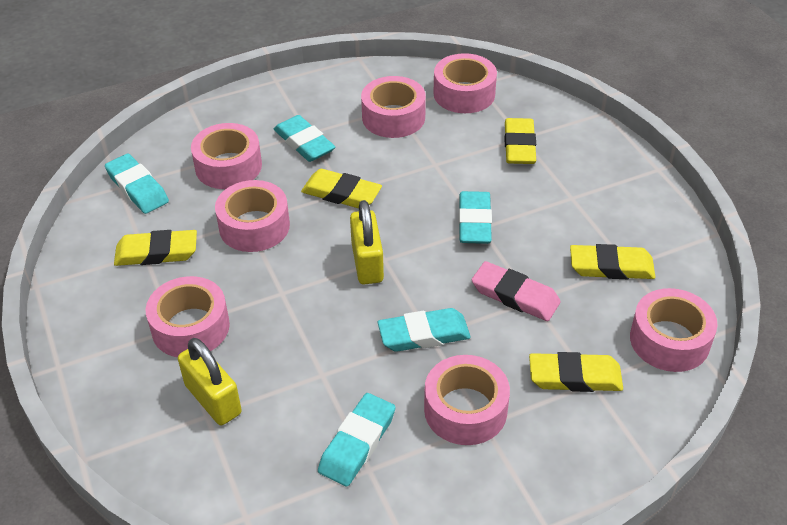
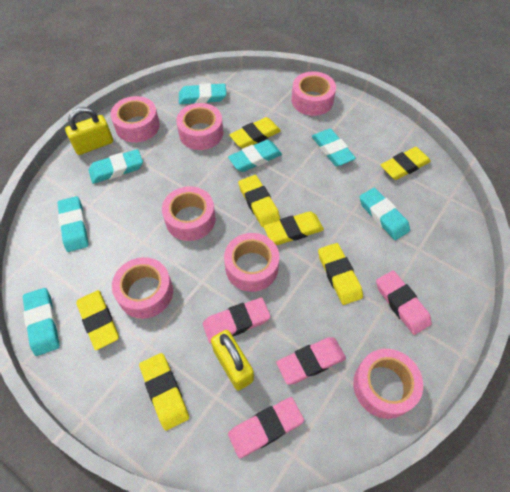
pink eraser: 1 -> 4
turquoise eraser: 5 -> 7
yellow eraser: 5 -> 7

